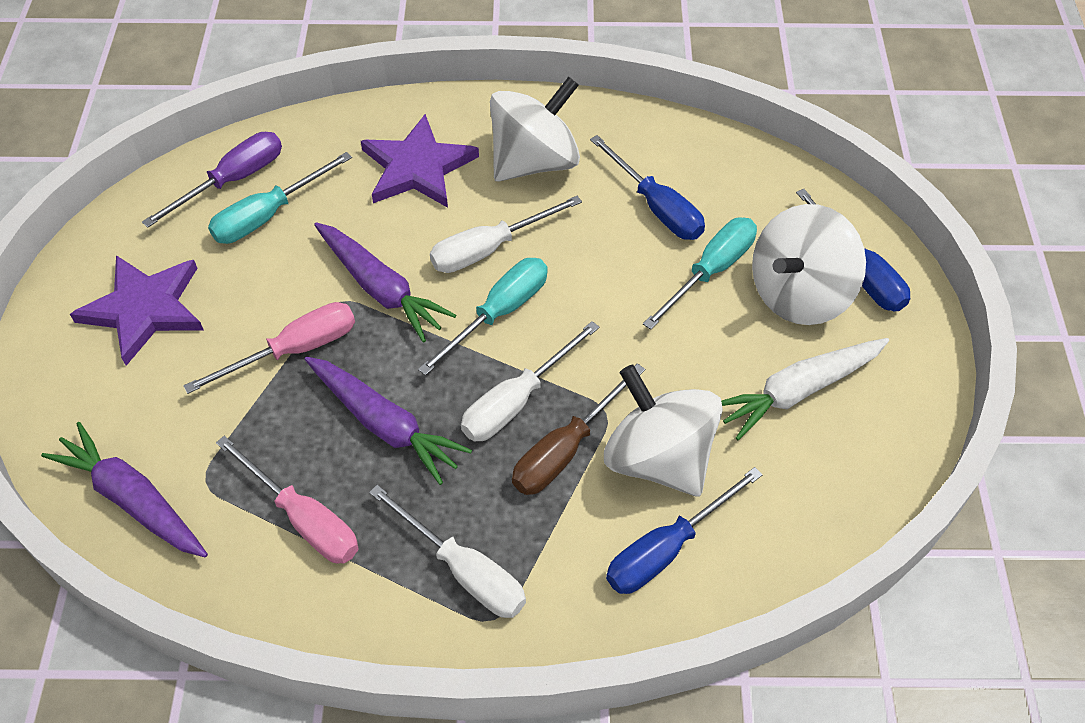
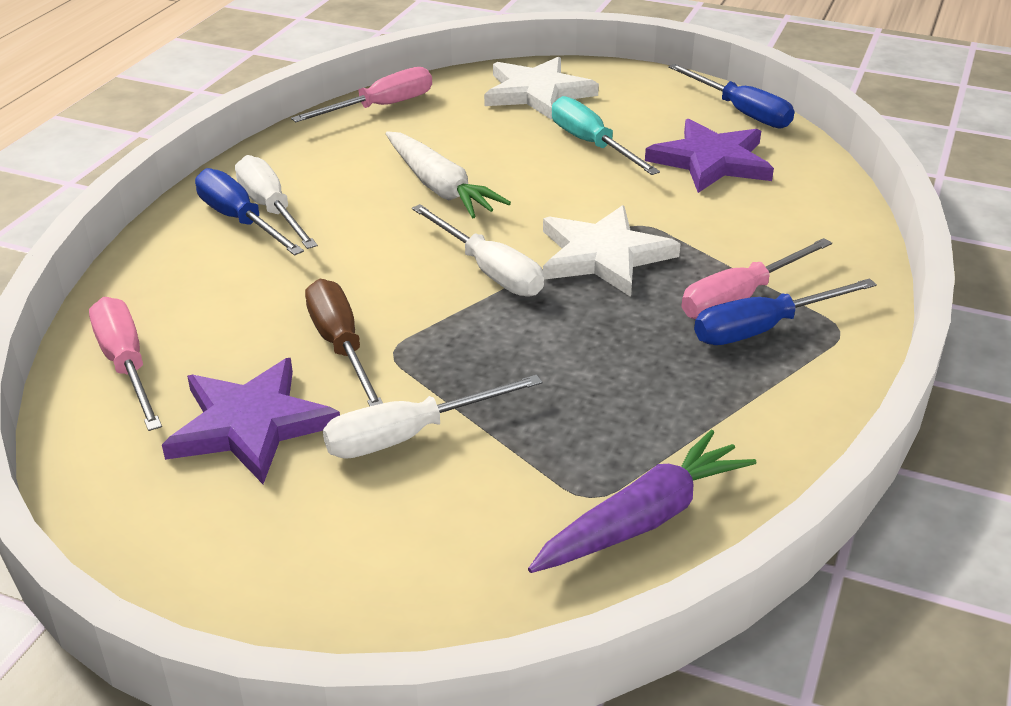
pink screwdriver: 2 -> 3
purple carrot: 3 -> 1
purple screwdriver: 1 -> 0
turquoise screwdriver: 3 -> 1
white spinning top: 3 -> 0
white star: 0 -> 2

